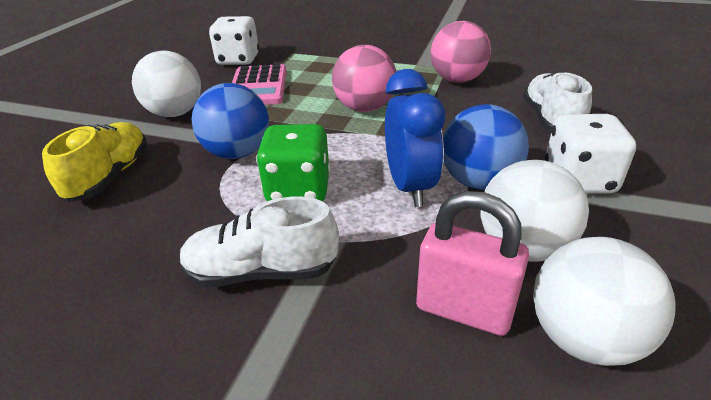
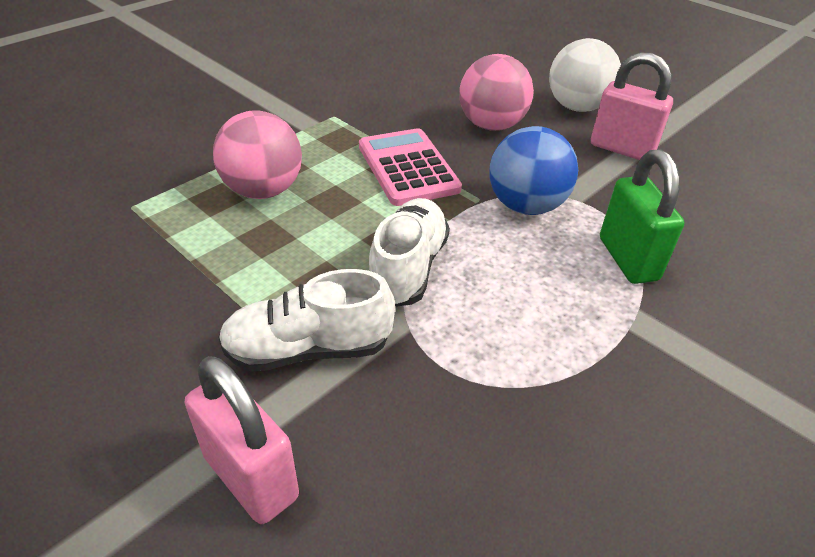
blue ball: 2 -> 1
blue clock: 1 -> 0
green dice: 1 -> 0
green padlock: 0 -> 1
pink padlock: 1 -> 2
white ball: 3 -> 1
white dice: 2 -> 0
yellow shoe: 1 -> 0

